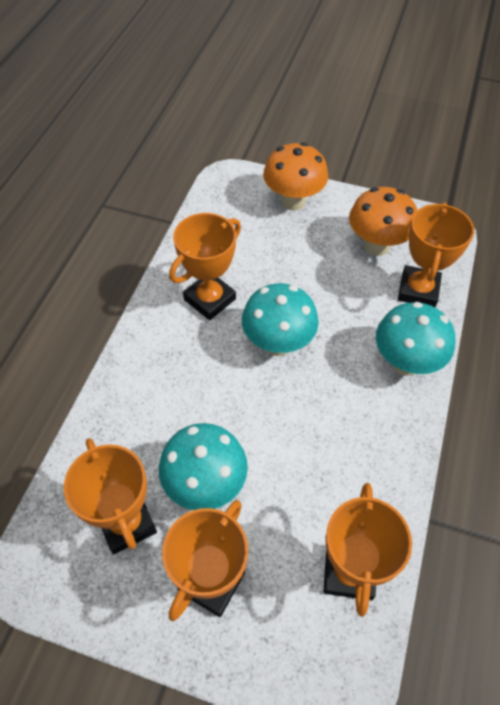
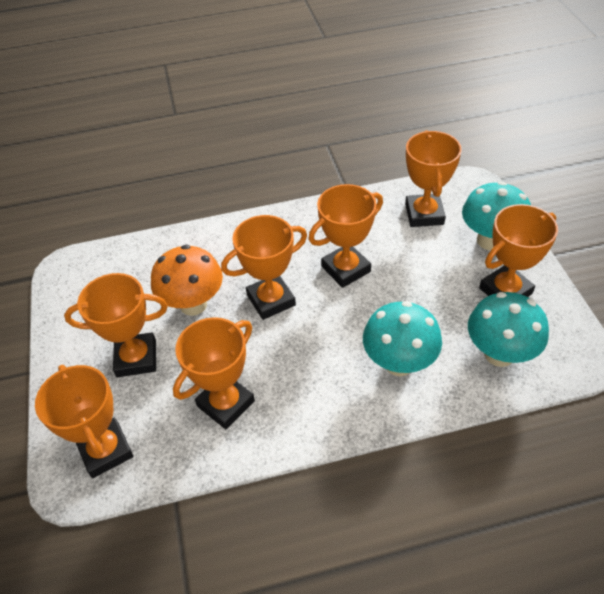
orange mushroom: 2 -> 1
orange trophy: 5 -> 7

